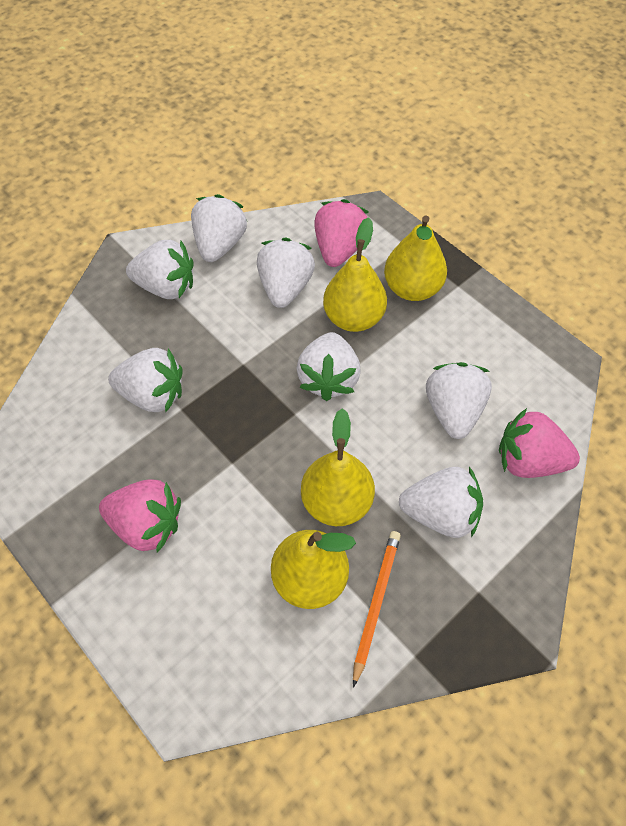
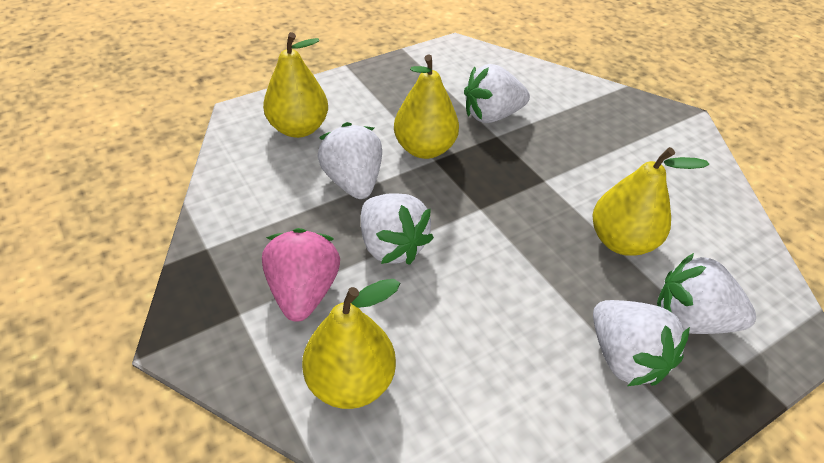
orange pencil: 1 -> 0
pink strawberry: 3 -> 1
white strawberry: 7 -> 5

